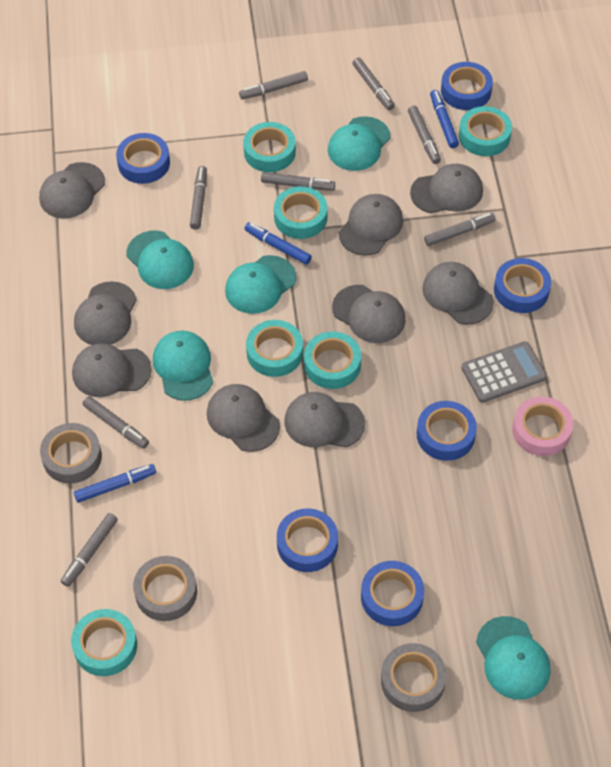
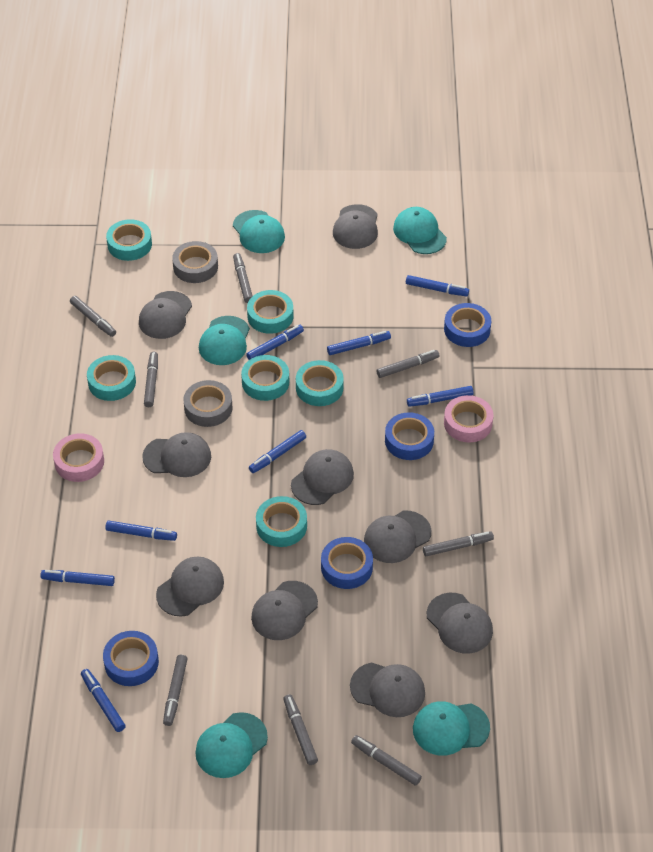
blue marker: 3 -> 8
blue tape: 6 -> 4
grey calculator: 1 -> 0
grey tape: 3 -> 2
pink tape: 1 -> 2

